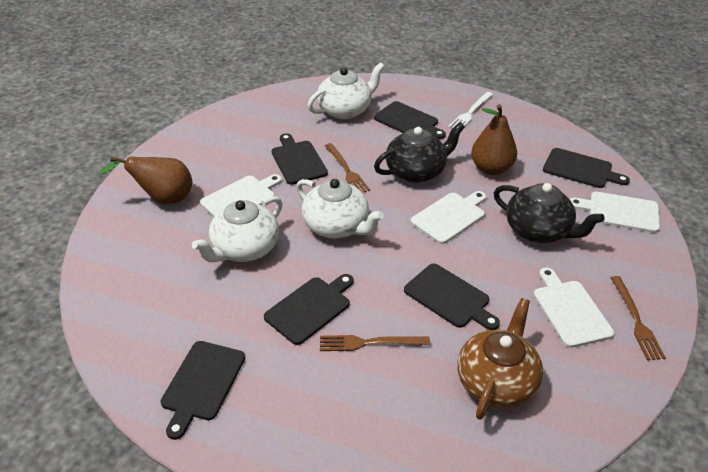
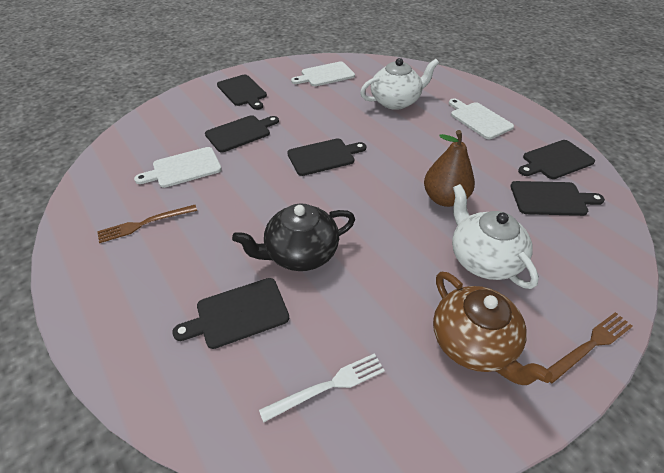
black teapot: 2 -> 1
brown fork: 3 -> 2
brown pear: 2 -> 1
white cutting board: 4 -> 3
white teapot: 3 -> 2

